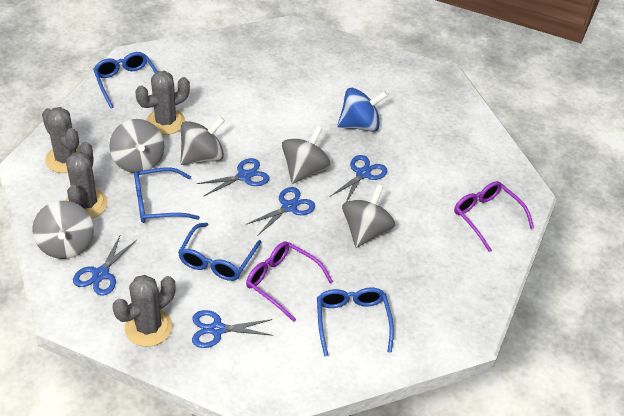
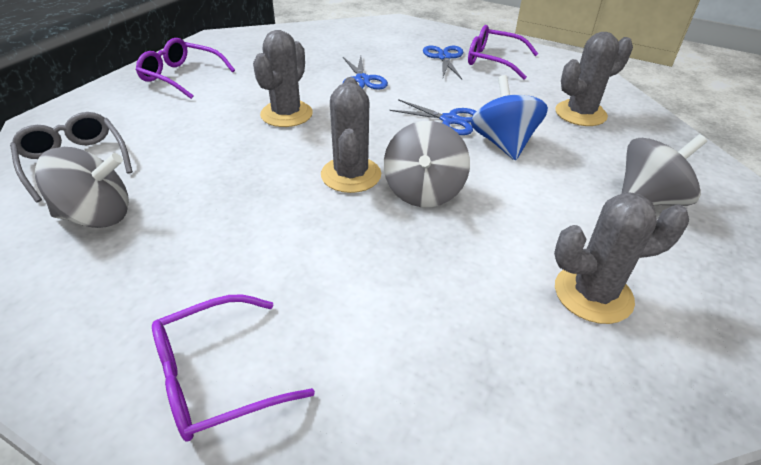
blue glasses: 4 -> 0
blue scissors: 5 -> 3
grey glasses: 0 -> 1
grey spinning top: 5 -> 3
purple glasses: 2 -> 3

